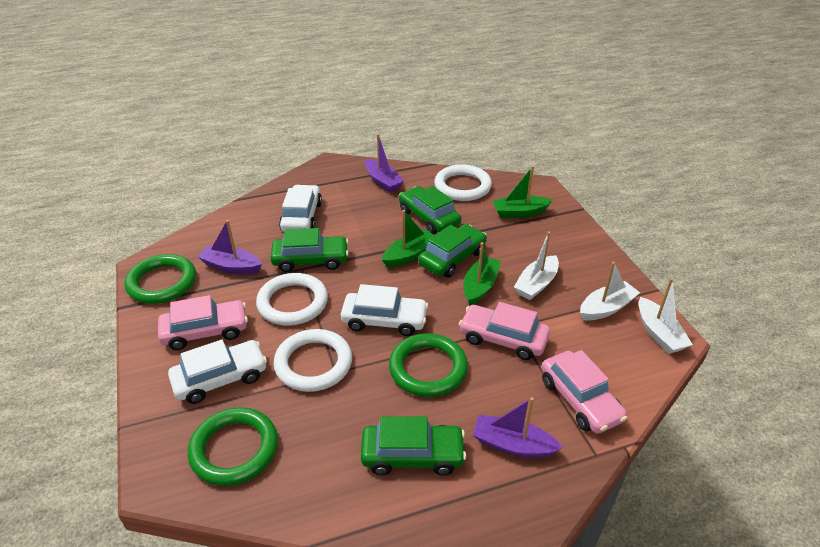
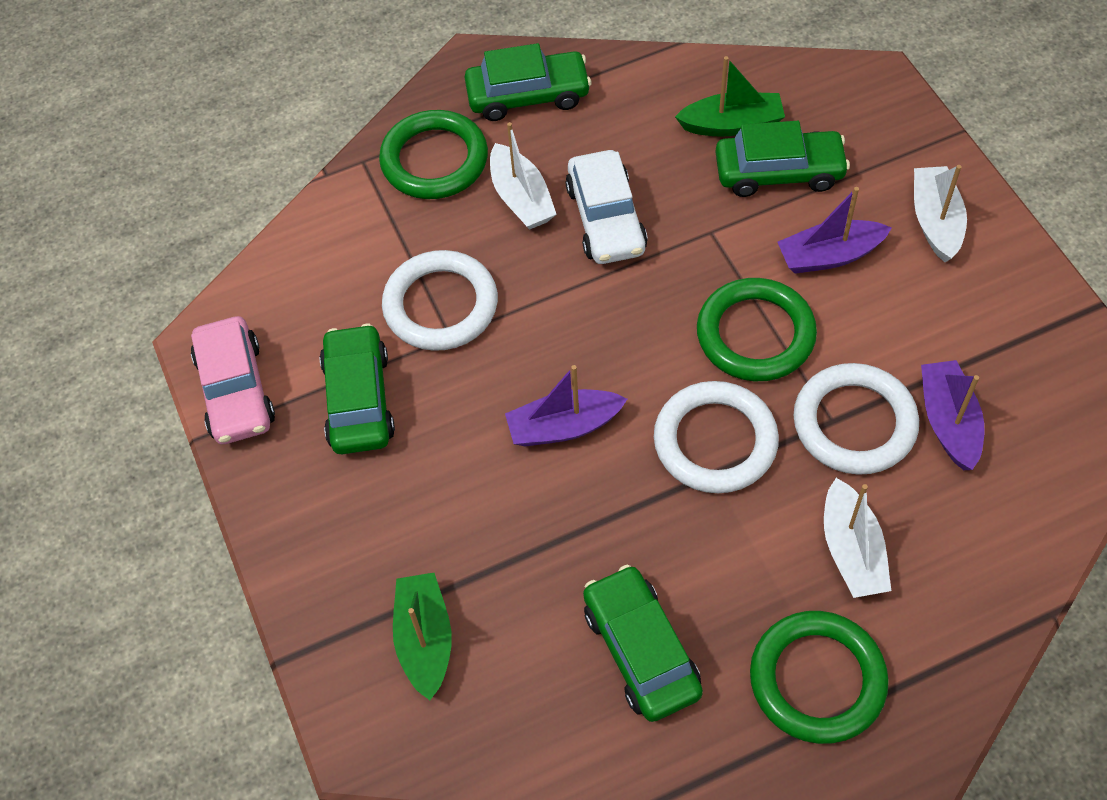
green boat: 3 -> 2
pink car: 3 -> 1
white car: 3 -> 1

